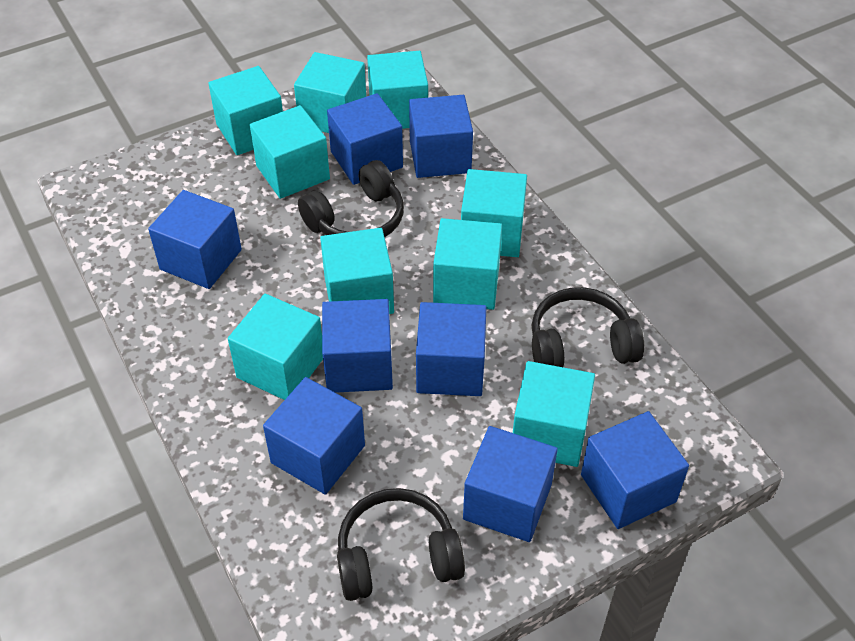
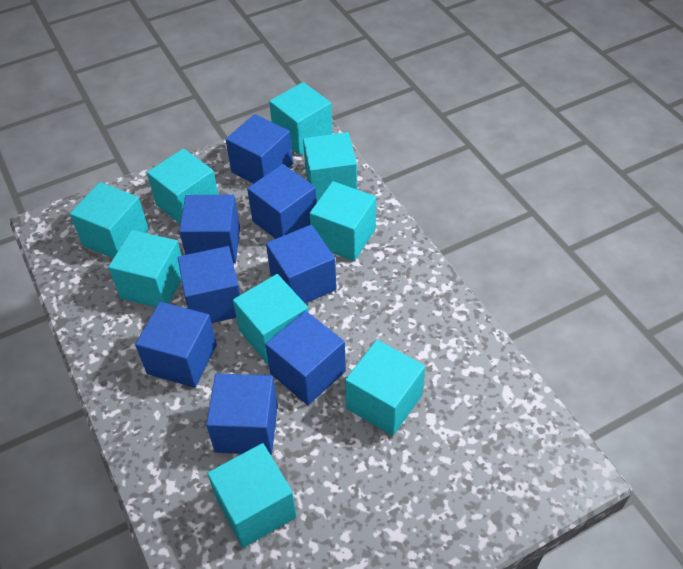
black headphones: 3 -> 0

